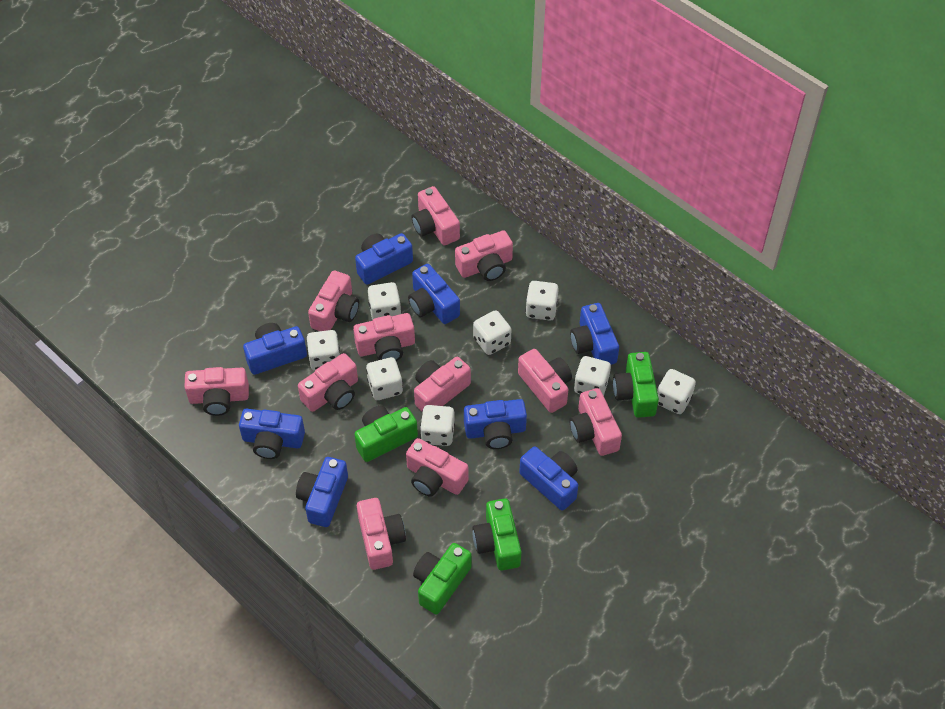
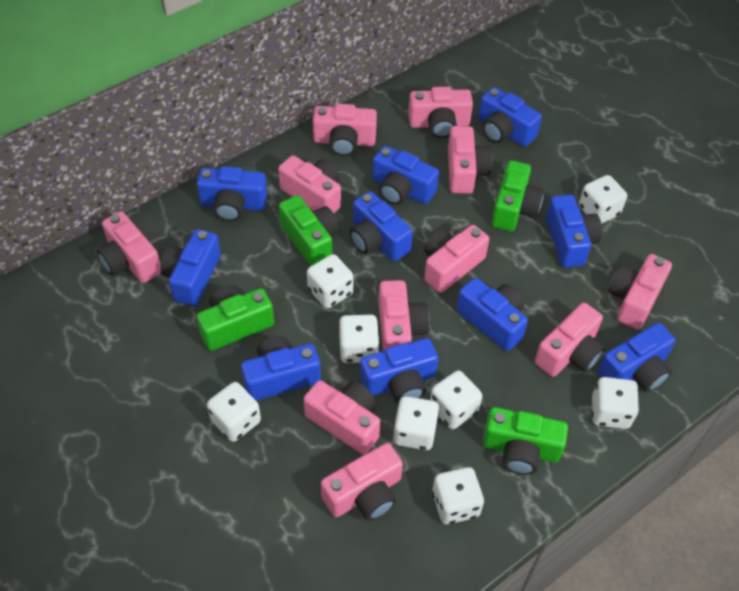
blue camera: 8 -> 10

